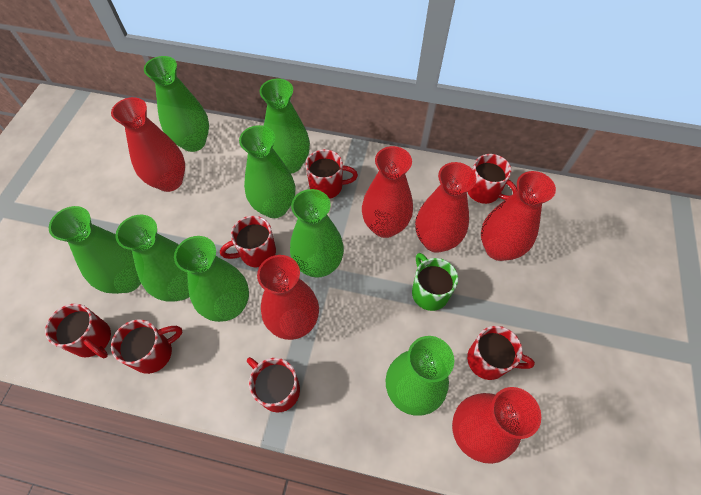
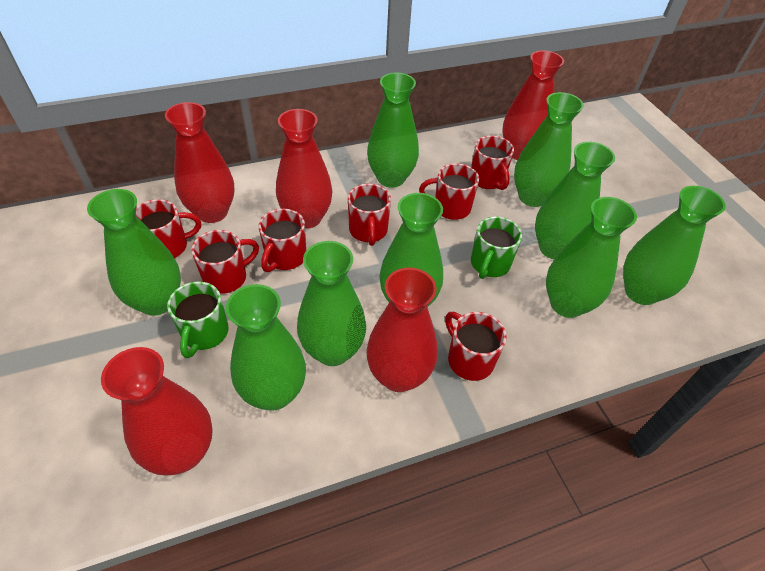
green mug: 1 -> 2
green vase: 8 -> 9
red vase: 6 -> 5

